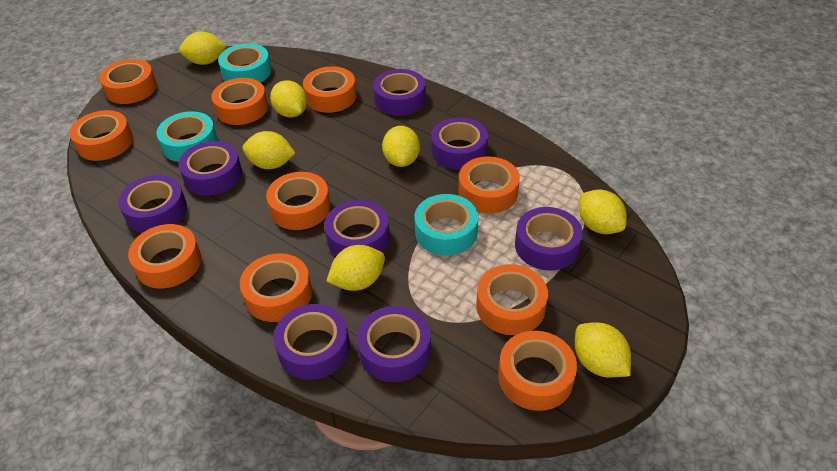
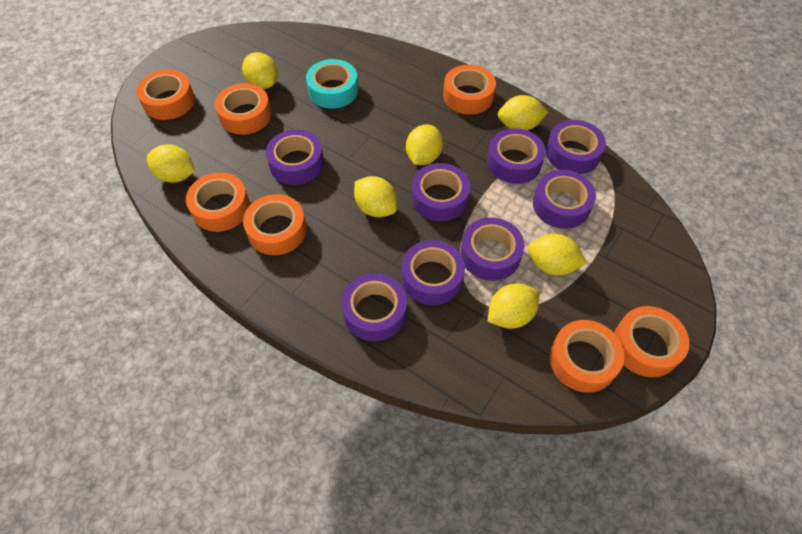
orange tape: 10 -> 7
turquoise tape: 3 -> 1

